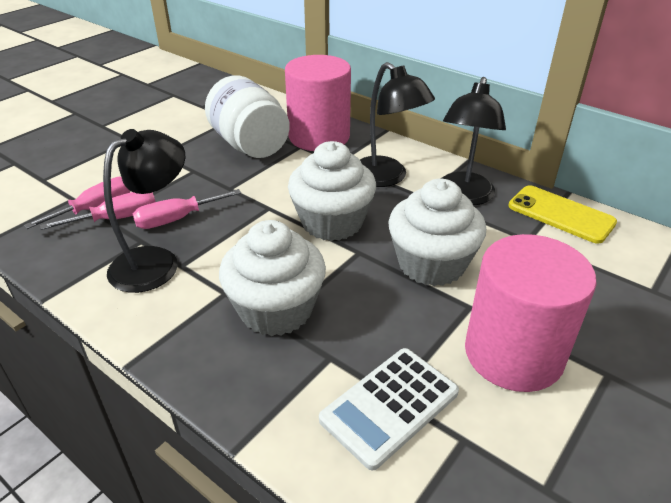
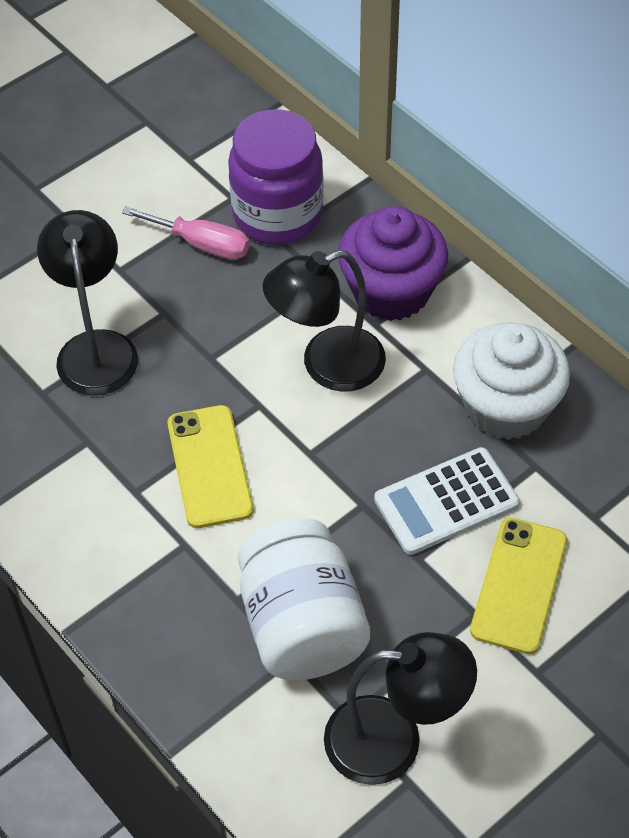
pink cylinder: 2 -> 0
pink screwdriver: 3 -> 1
purple cupcake: 0 -> 1
purple jar: 0 -> 1
white cupcake: 3 -> 1
yellow phone: 1 -> 2

